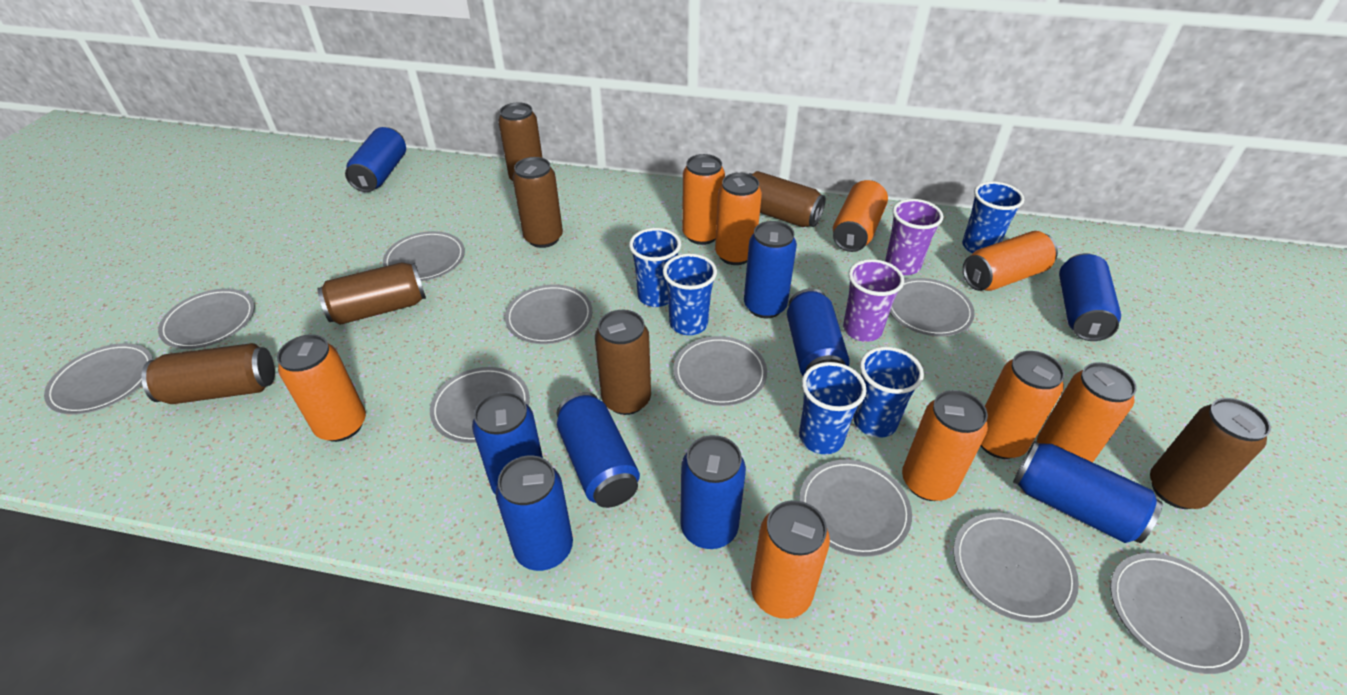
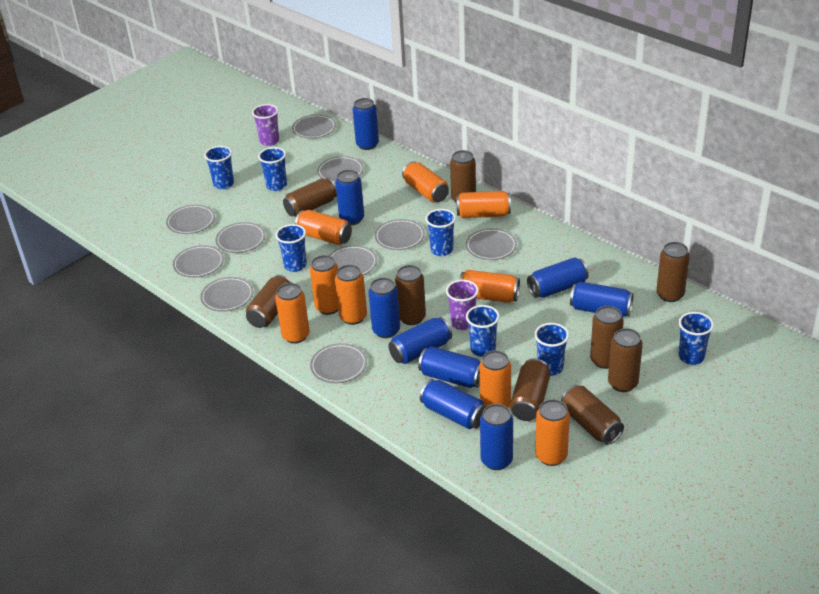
blue cup: 5 -> 7
brown can: 7 -> 9

